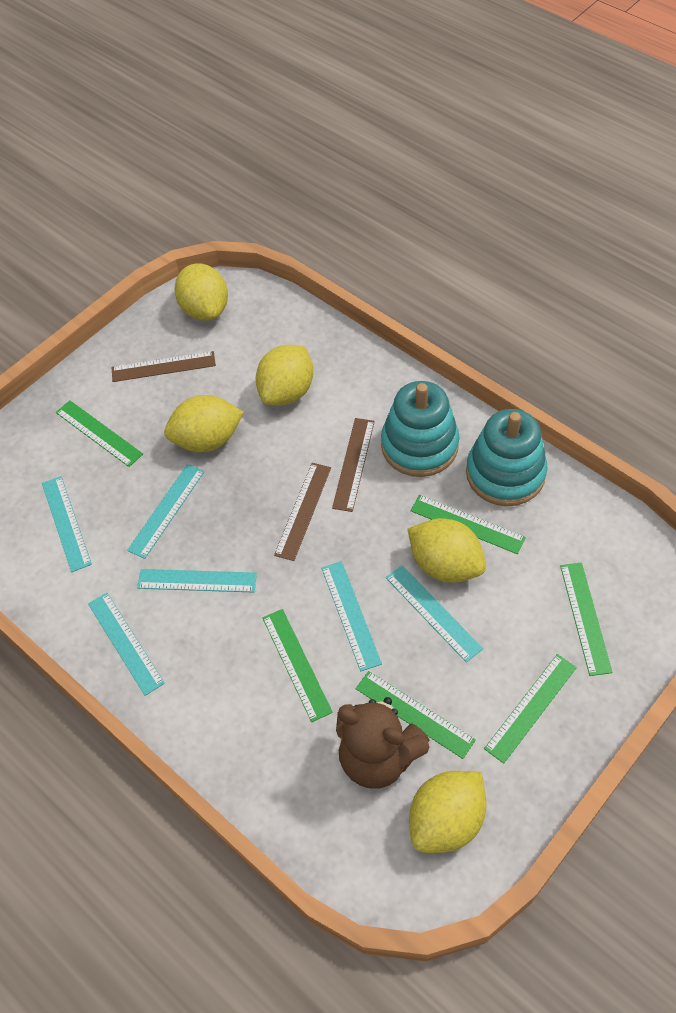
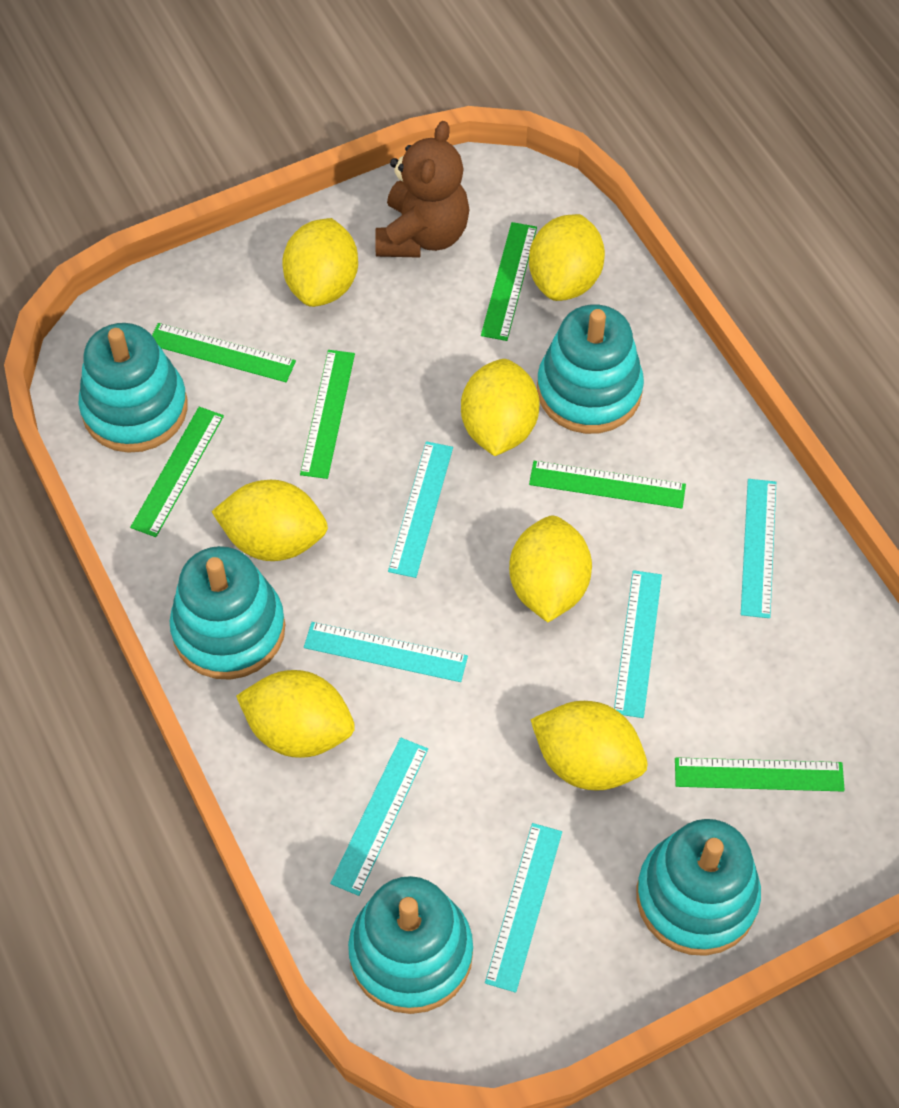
brown ruler: 3 -> 0
turquoise stacking toy: 2 -> 5
yellow lemon: 5 -> 7

